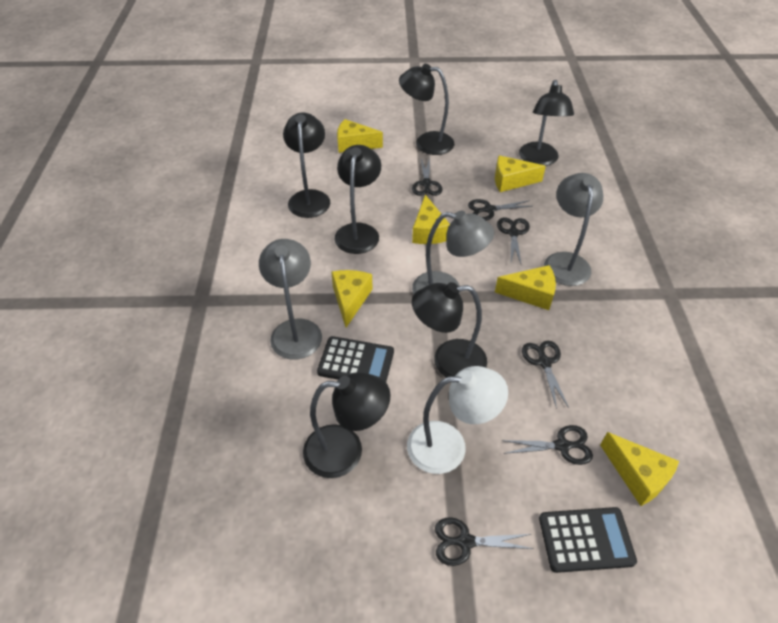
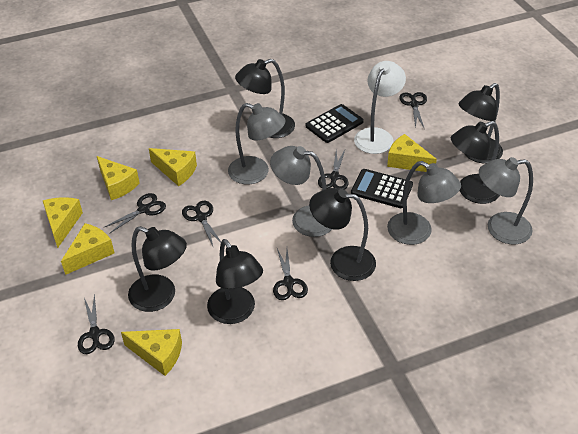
grey lamp: 3 -> 4

